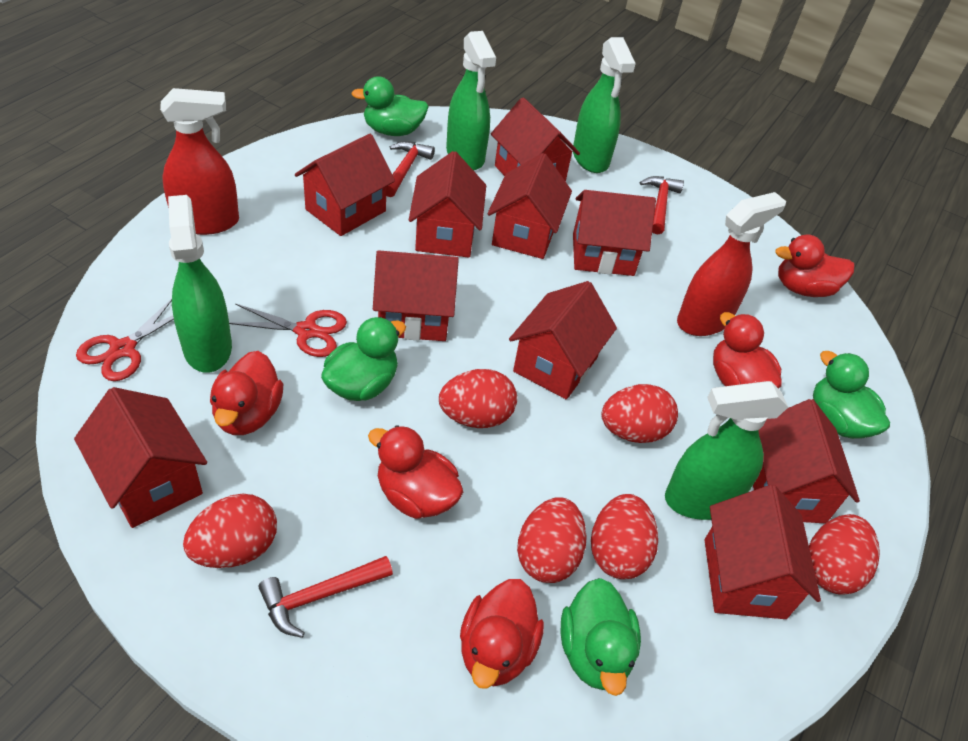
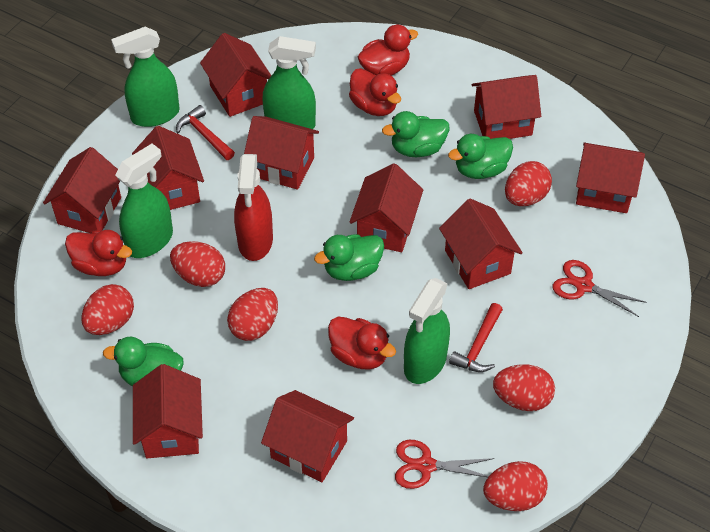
red duck: 5 -> 4
red hammer: 3 -> 2
red spray bottle: 2 -> 1

